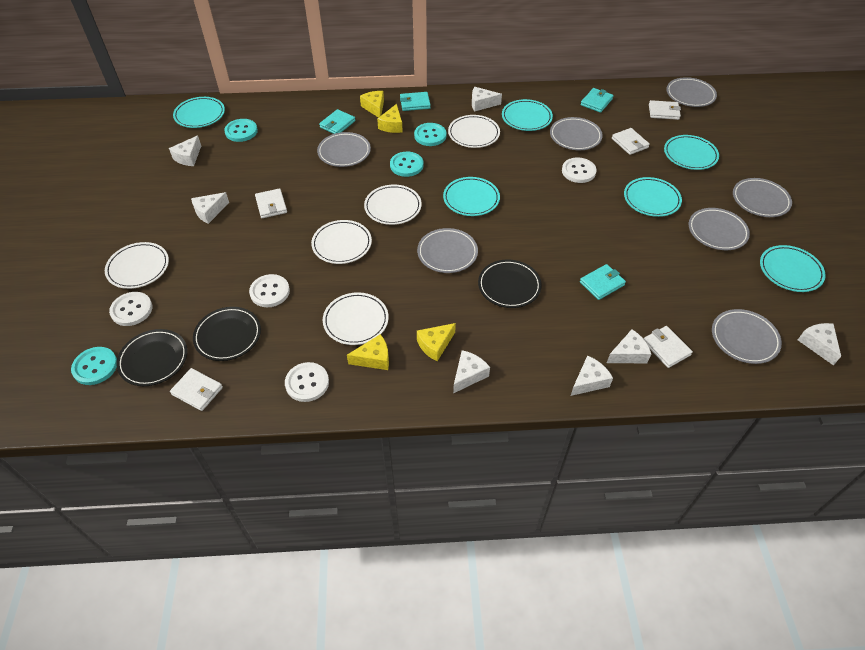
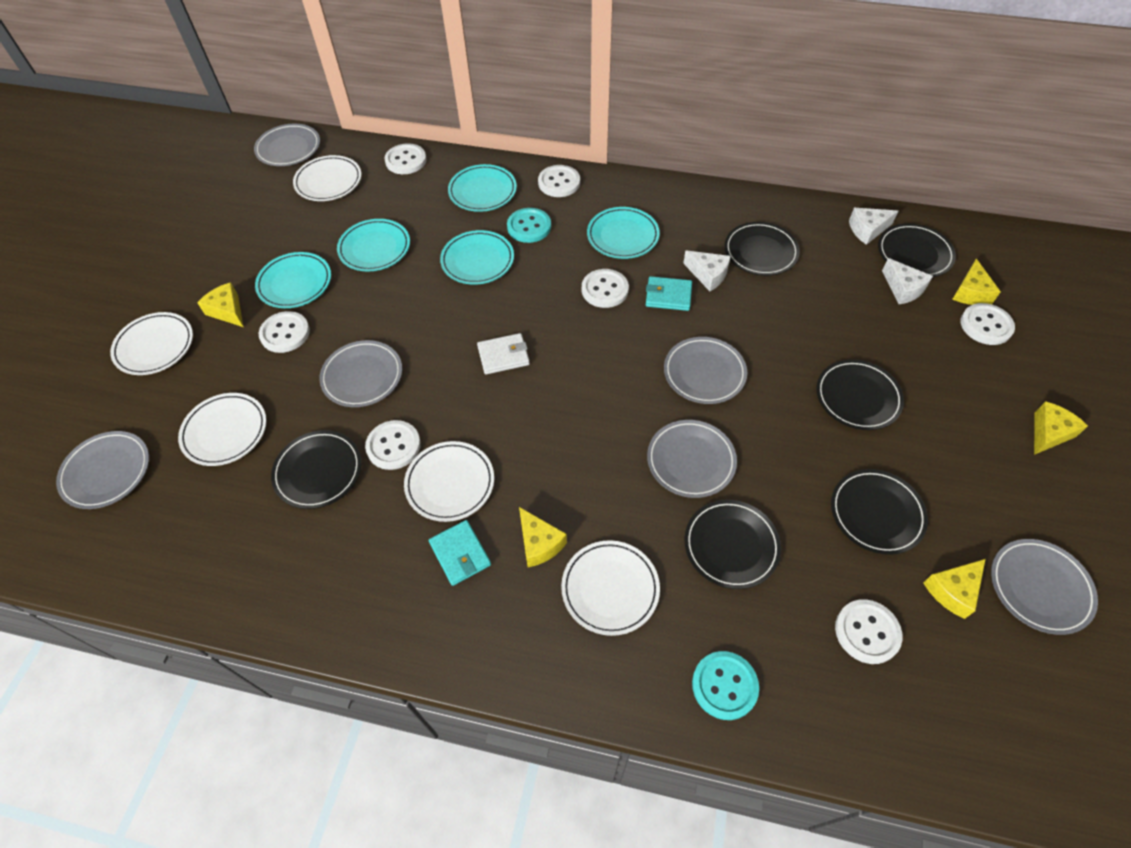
black plate: 3 -> 6
grey plate: 7 -> 6
turquoise button: 4 -> 2
turquoise plate: 6 -> 5
turquoise wallet: 4 -> 2
white button: 4 -> 7
white cheese: 7 -> 3
white wallet: 5 -> 1
yellow cheese: 4 -> 5

